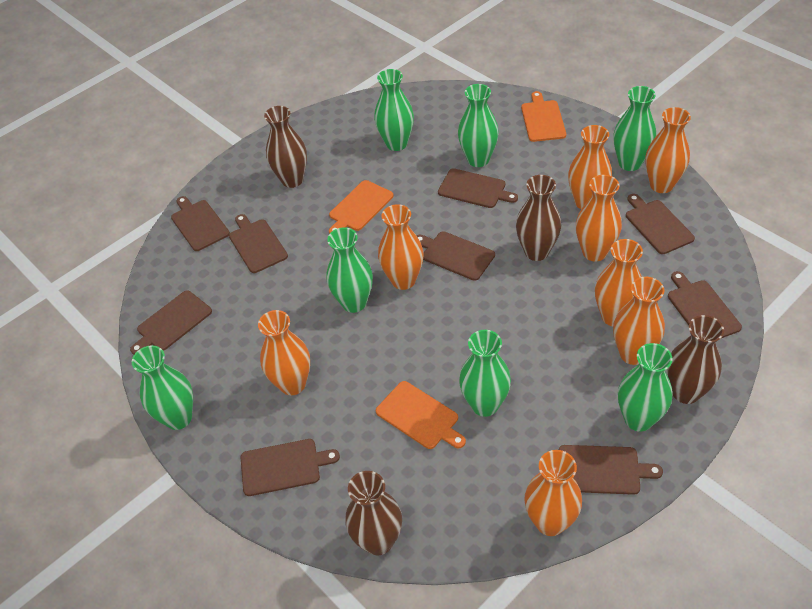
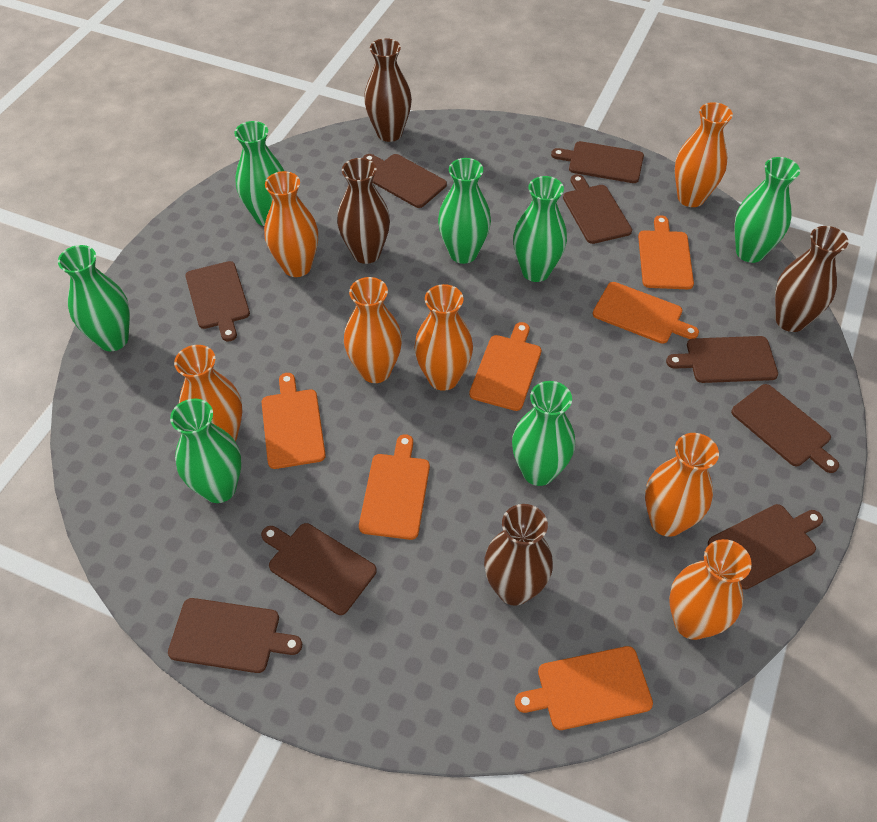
orange cutting board: 3 -> 6
orange vase: 8 -> 7

